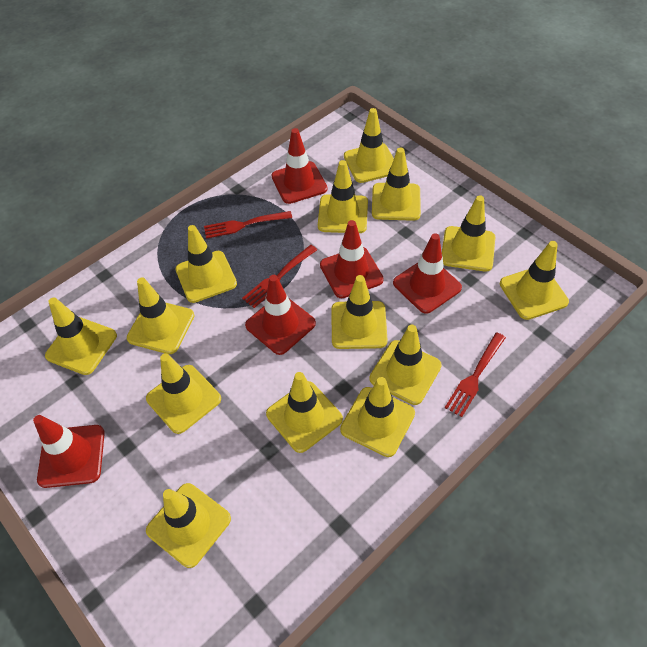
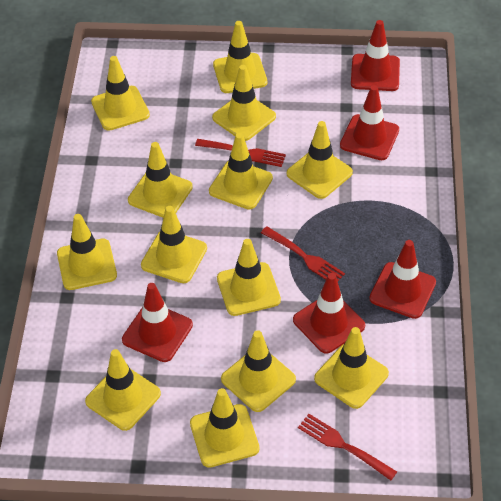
yellow traffic cone: 14 -> 13

